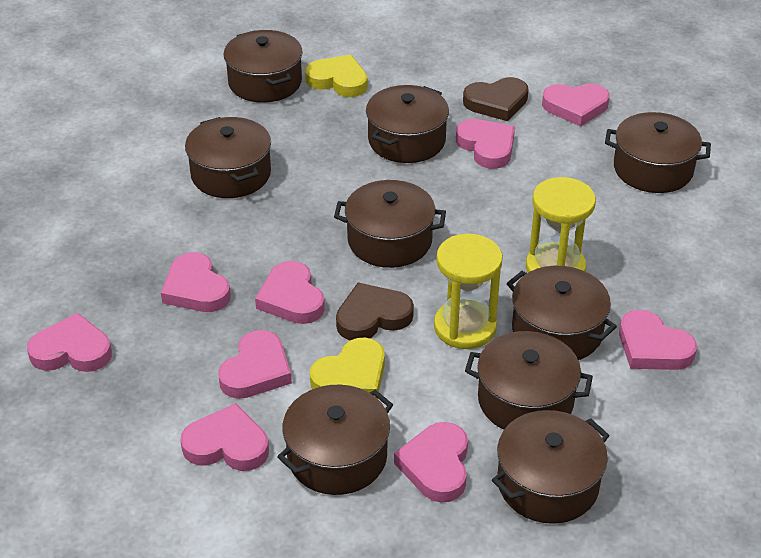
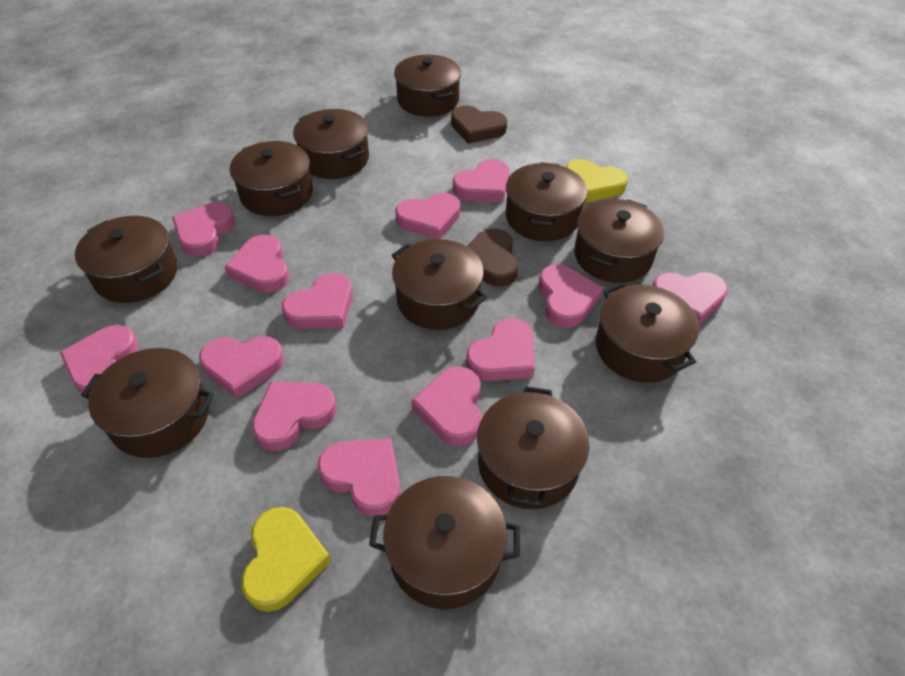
brown pot: 9 -> 11
pink heart: 9 -> 13
yellow hourglass: 2 -> 0

